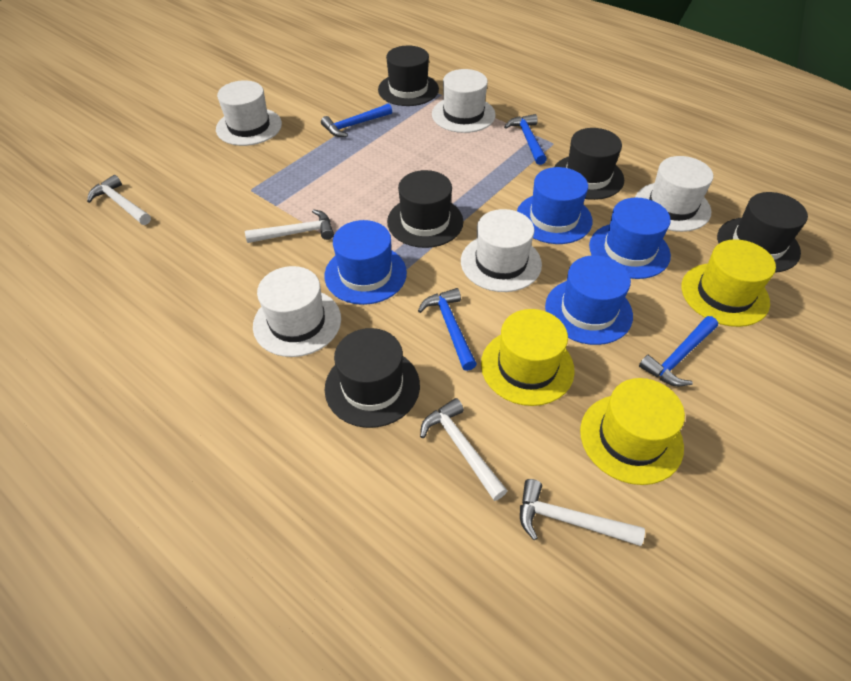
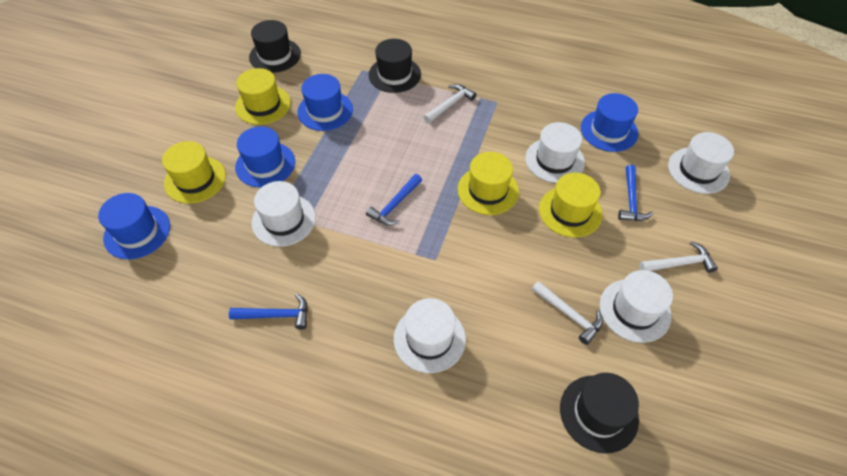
black hat: 5 -> 3
blue hammer: 4 -> 3
white hammer: 4 -> 3
yellow hat: 3 -> 4

